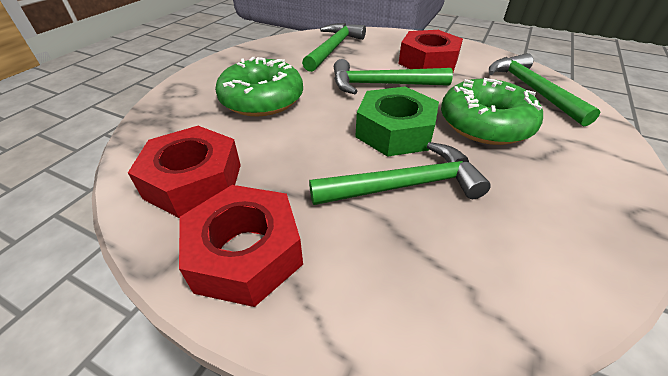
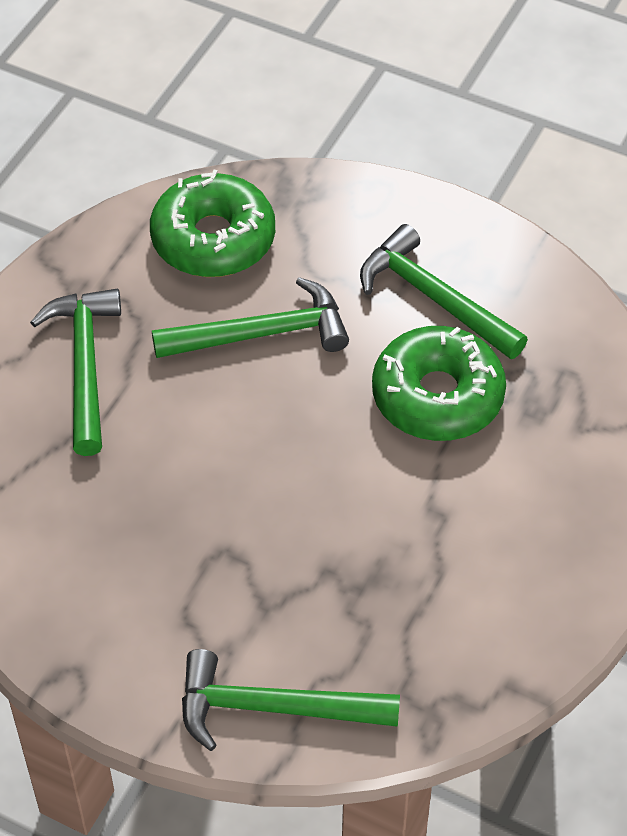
green nut: 1 -> 0
red nut: 3 -> 0

